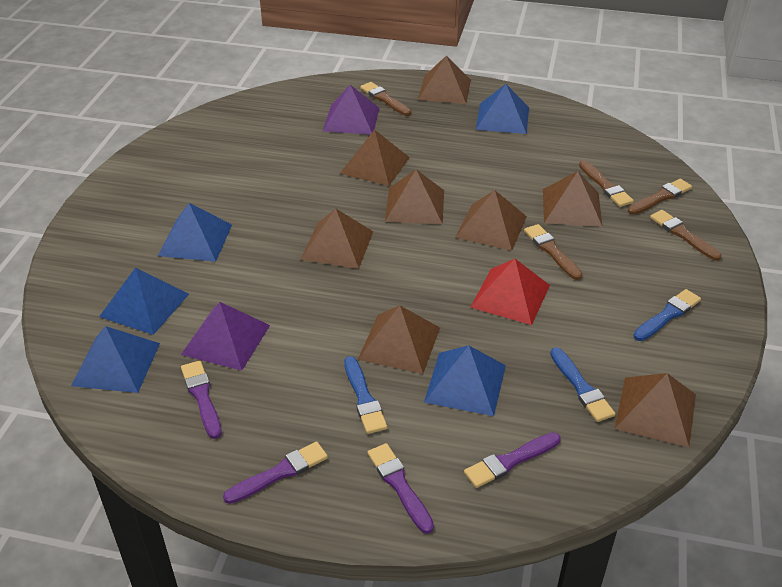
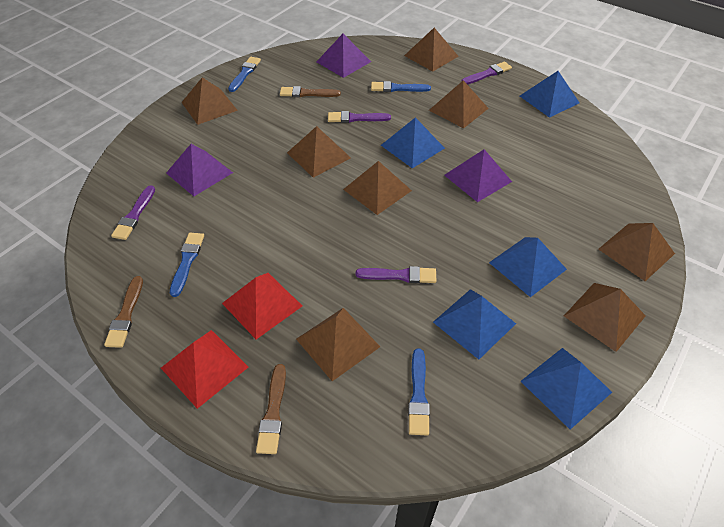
blue brush: 3 -> 4
brown brush: 5 -> 3
purple pyramid: 2 -> 3
red pyramid: 1 -> 2

